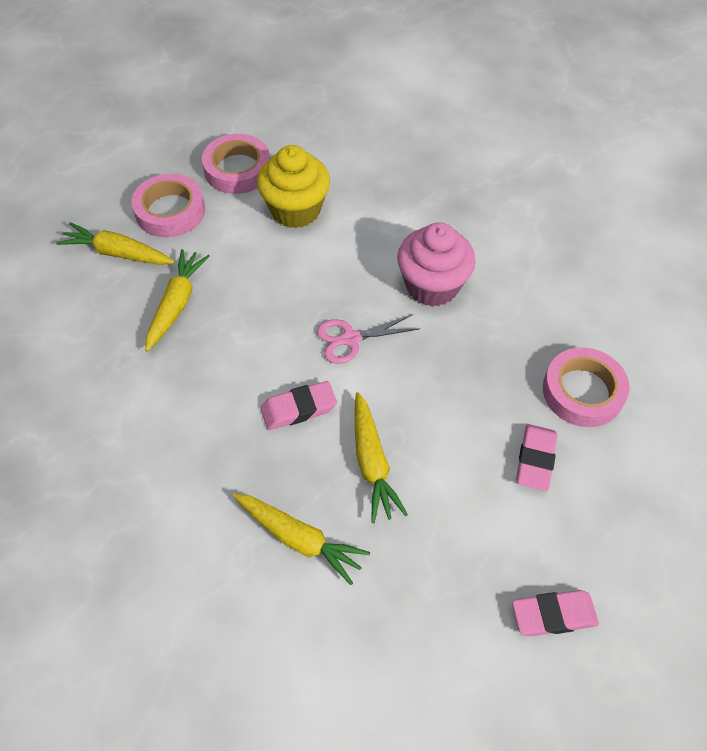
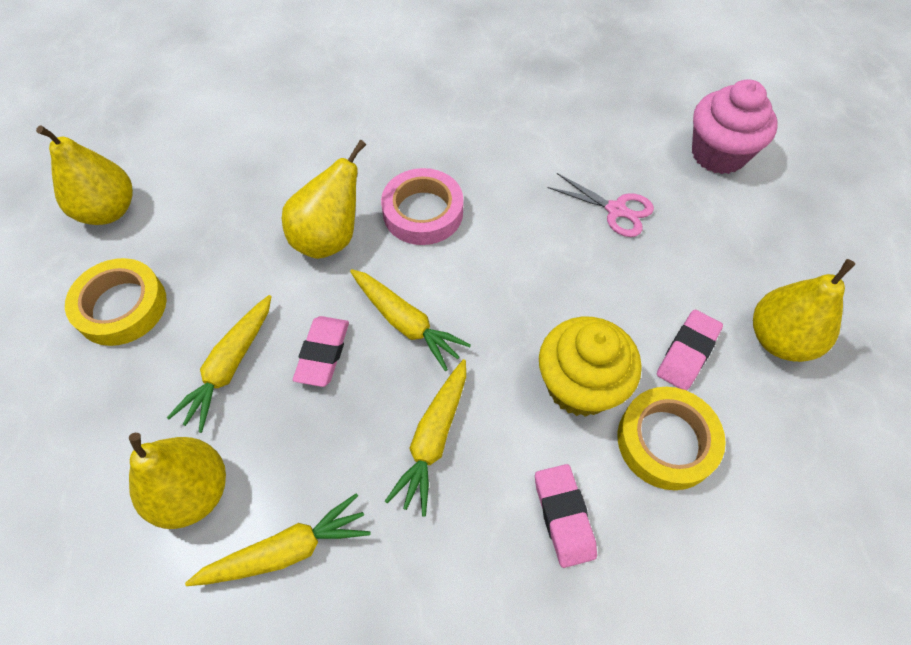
pink tape: 3 -> 1
yellow pear: 0 -> 4
yellow tape: 0 -> 2

